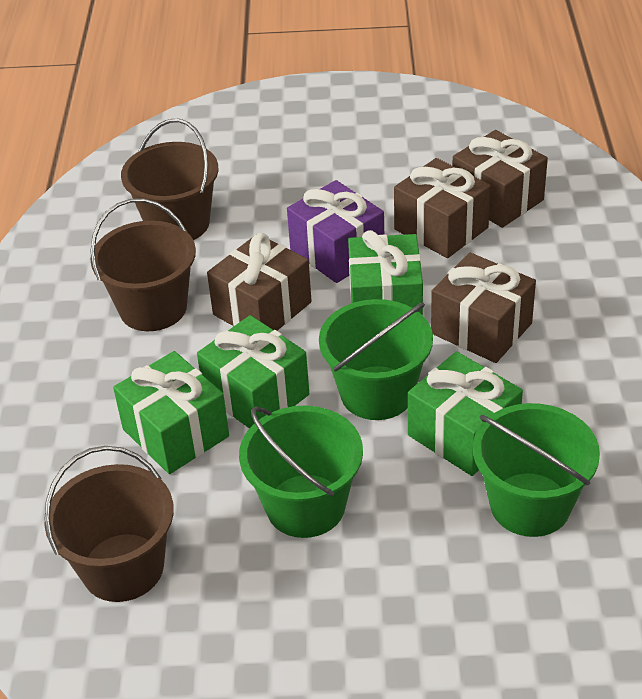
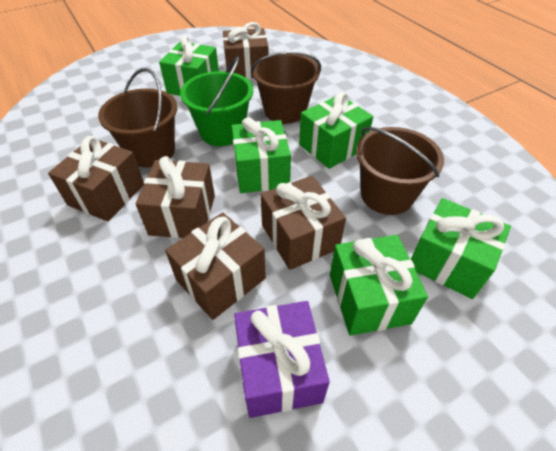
brown gift: 4 -> 5
green bucket: 3 -> 1
green gift: 4 -> 5

